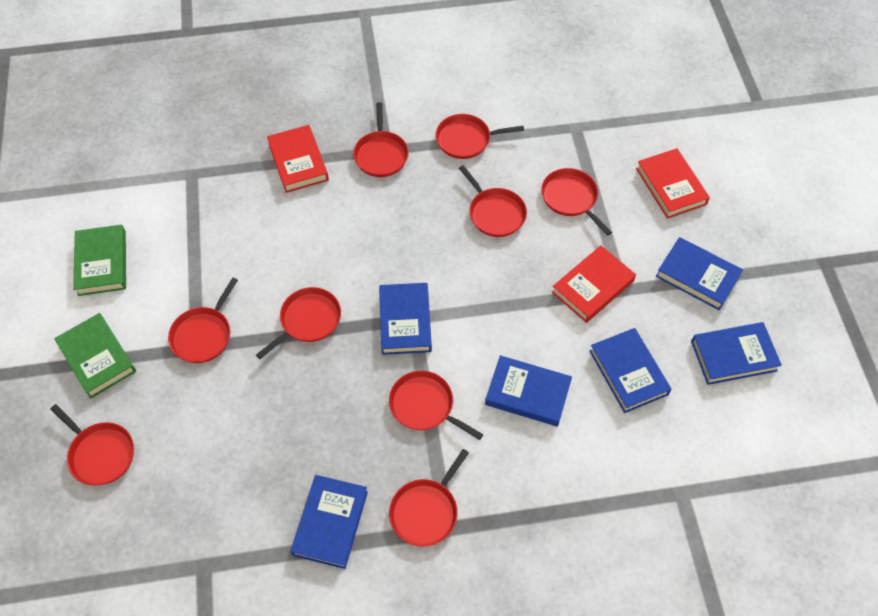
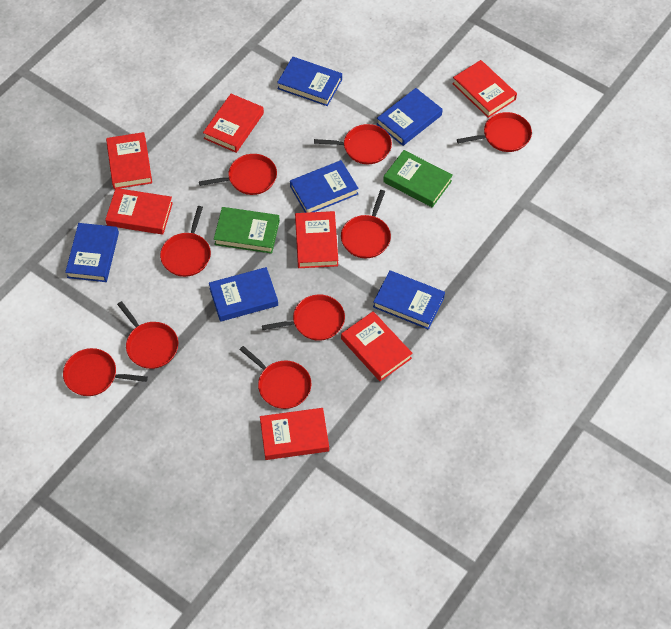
red book: 3 -> 7

